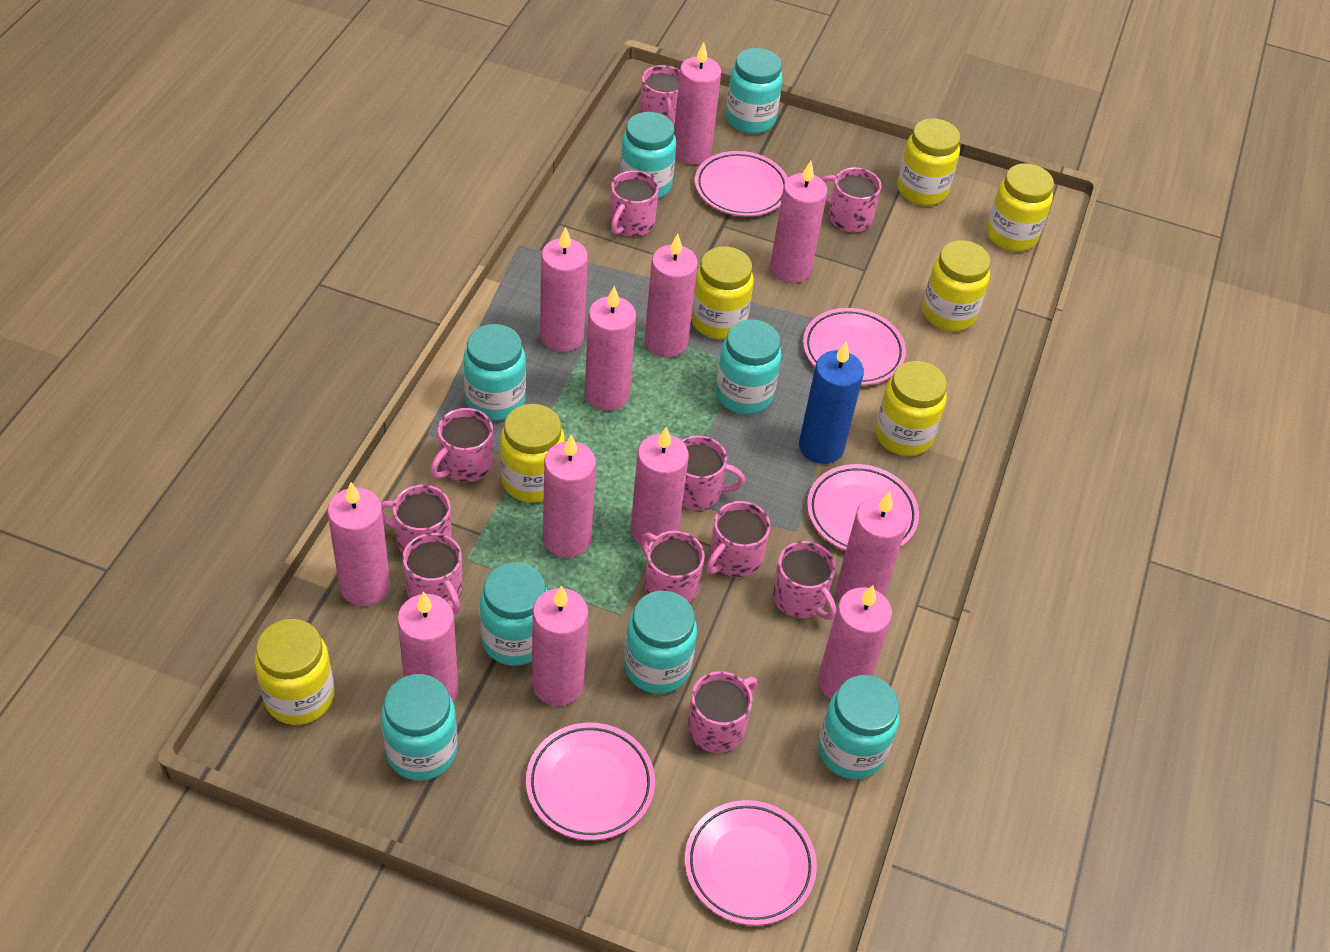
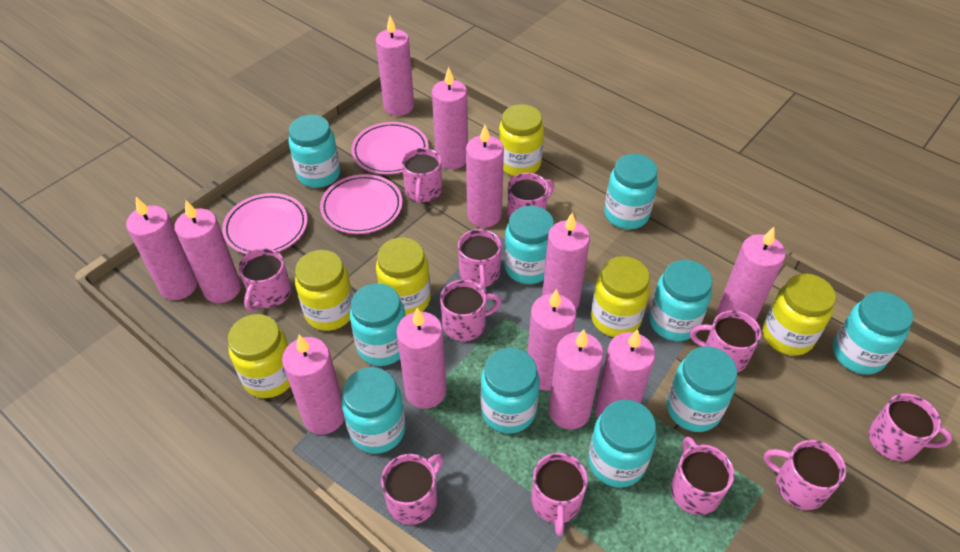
blue candle: 1 -> 0
pink plate: 5 -> 3
turquoise jar: 8 -> 10
yellow jar: 7 -> 6

